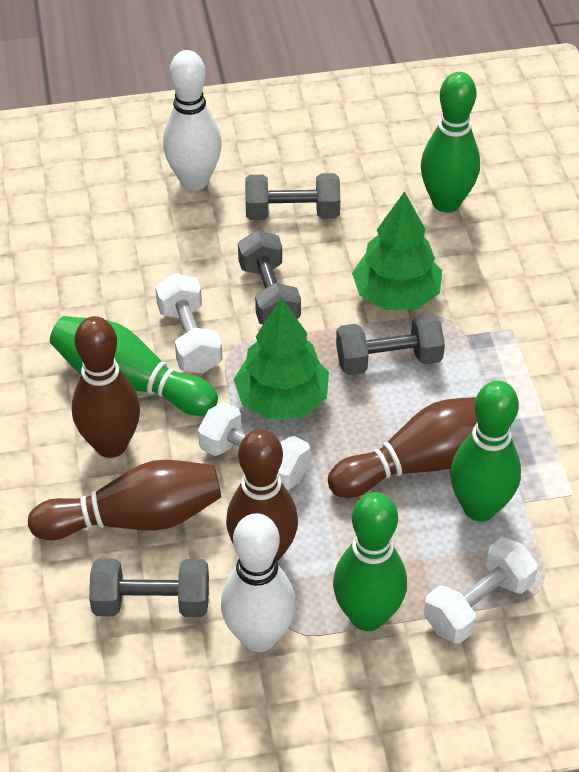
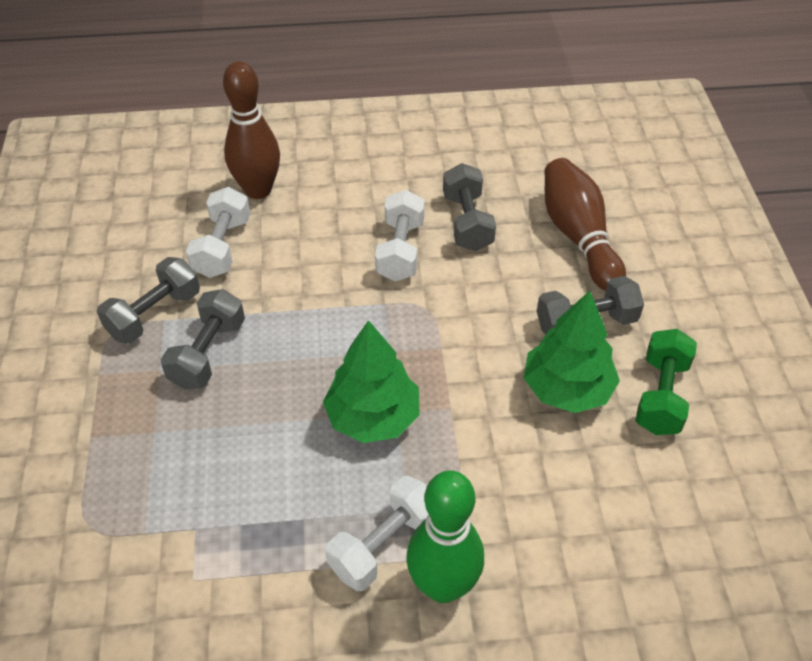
brown bowling pin: 4 -> 2
green bowling pin: 4 -> 1
green dumbbell: 0 -> 1
white bowling pin: 2 -> 0

